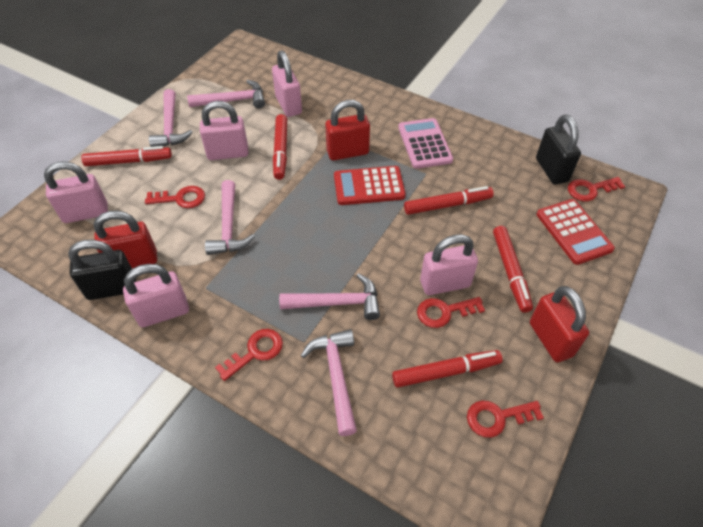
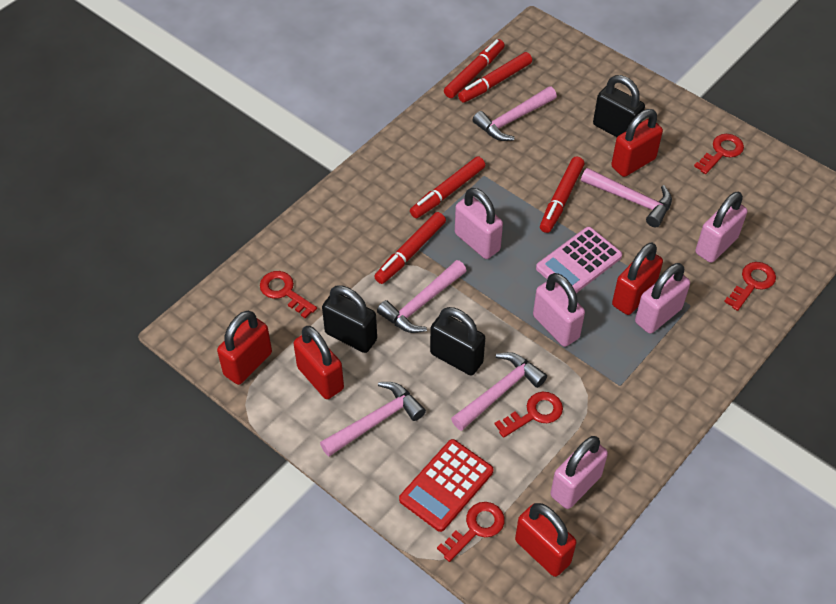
black padlock: 2 -> 3
red calculator: 2 -> 1
red padlock: 3 -> 5

